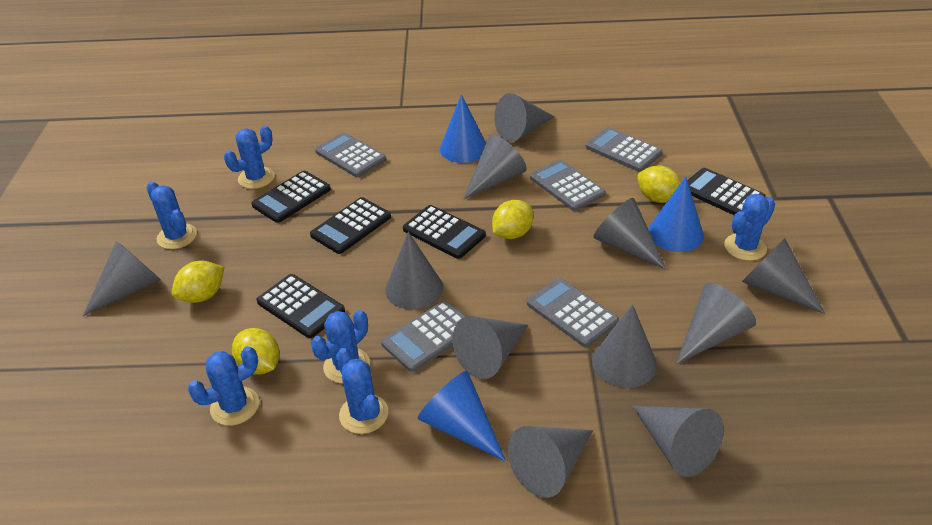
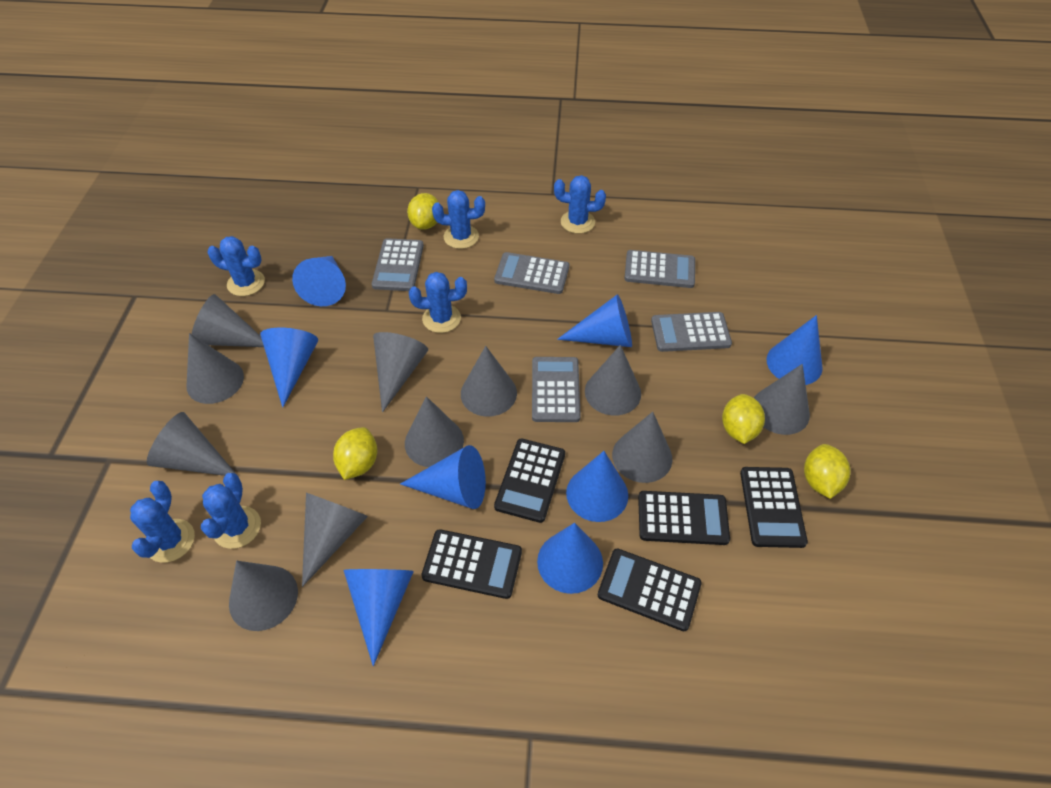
blue cone: 3 -> 8

